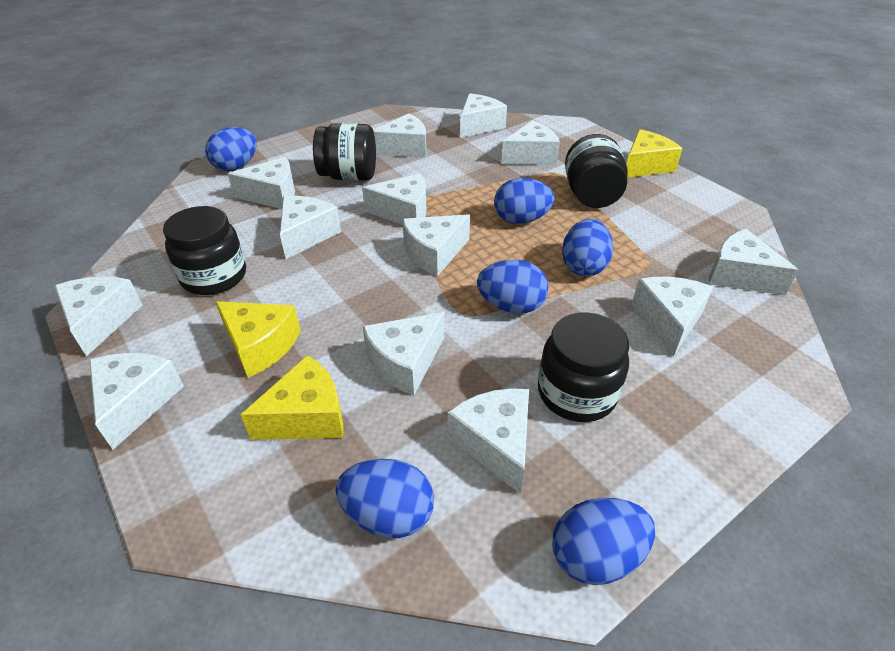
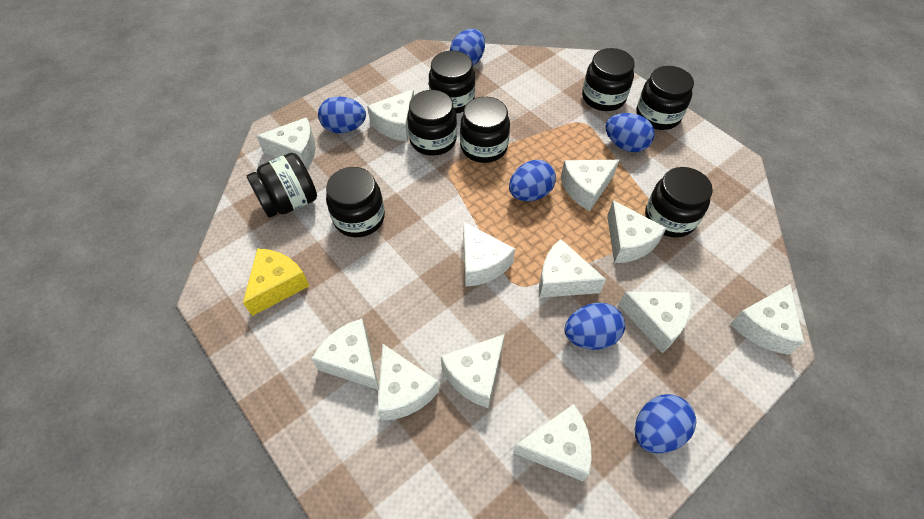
black jar: 4 -> 8
white cheese: 13 -> 12
yellow cheese: 3 -> 1

